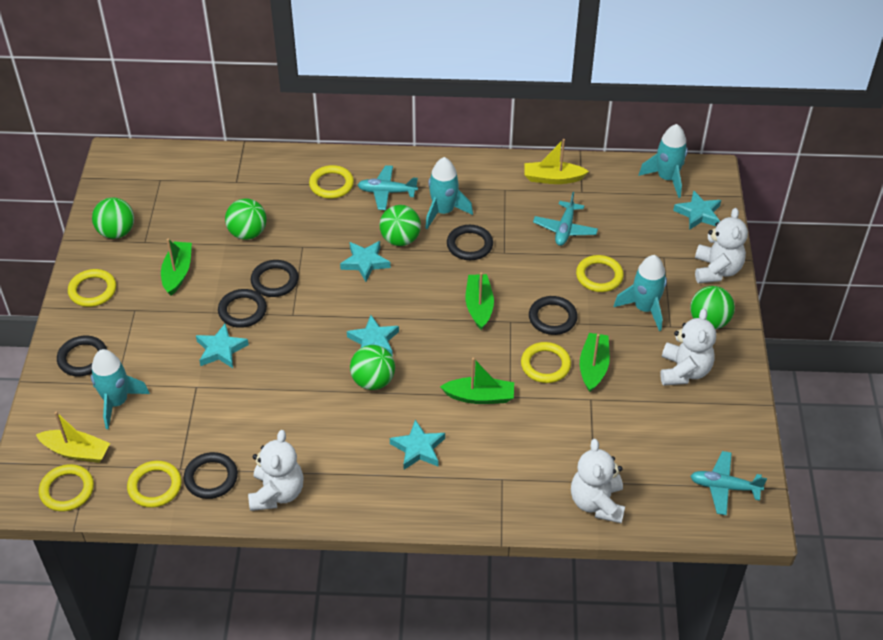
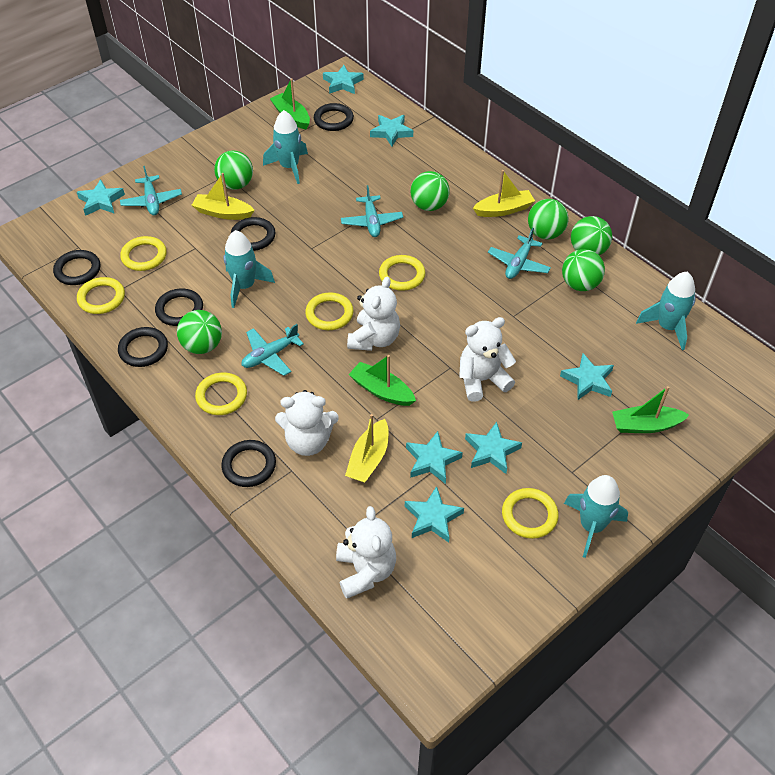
green ball: 5 -> 6
green boat: 4 -> 3
turquoise plane: 3 -> 4
turquoise star: 5 -> 7
yellow boat: 2 -> 3

